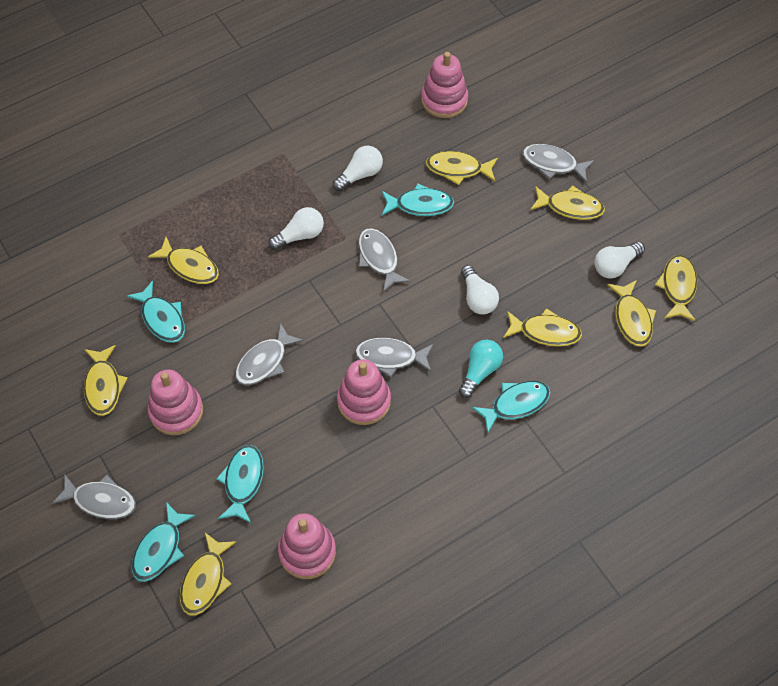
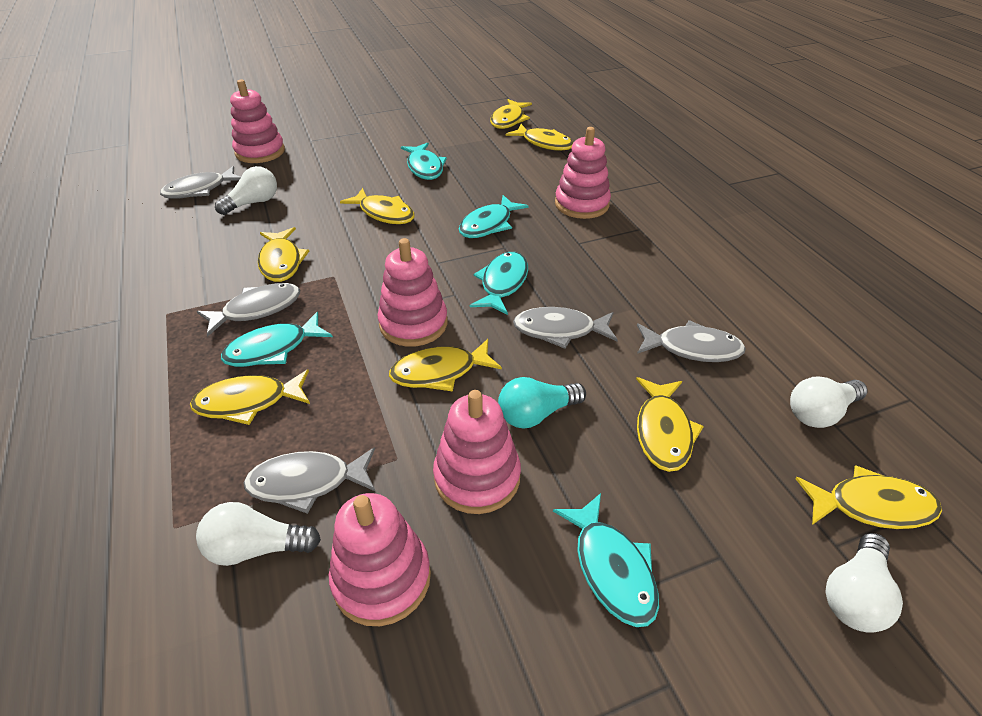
pink stacking toy: 4 -> 5

